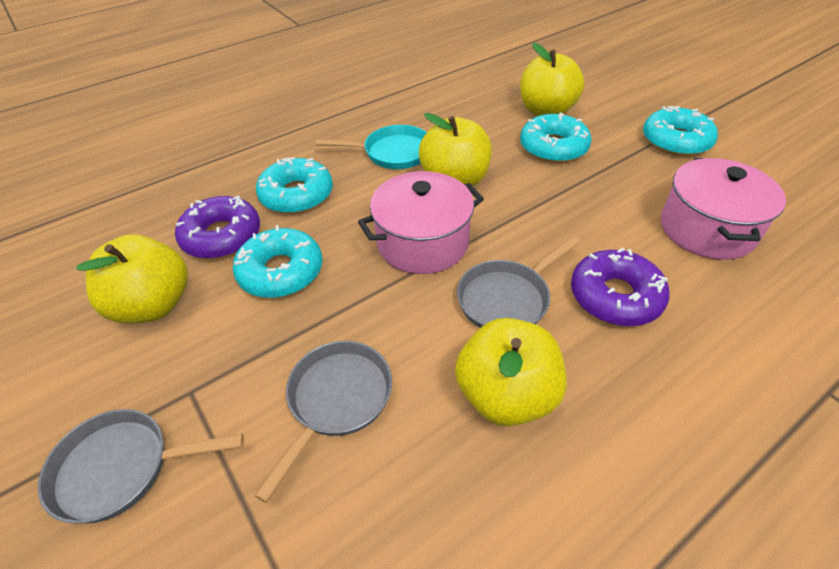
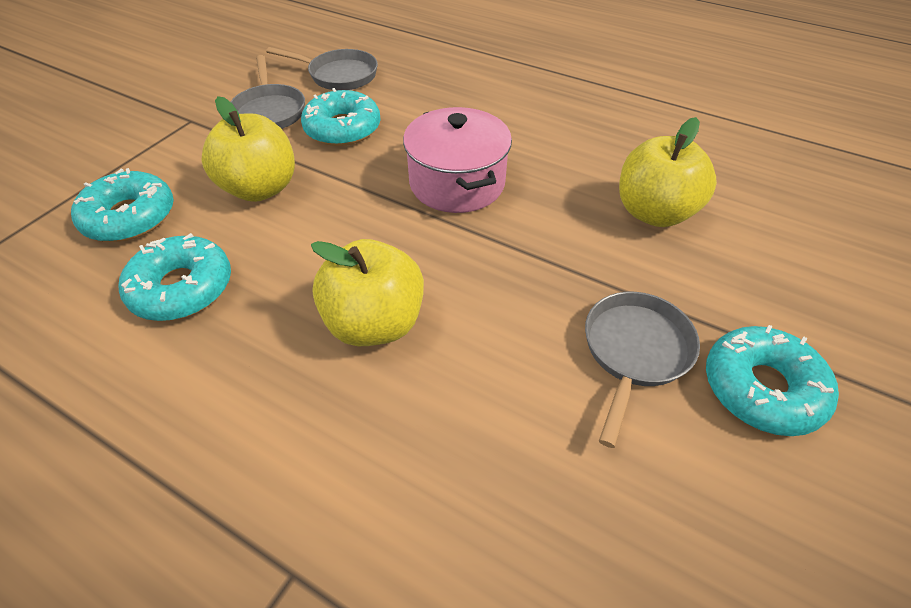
pink pot: 2 -> 1
purple donut: 2 -> 0
turquoise pan: 1 -> 0
yellow apple: 4 -> 3

